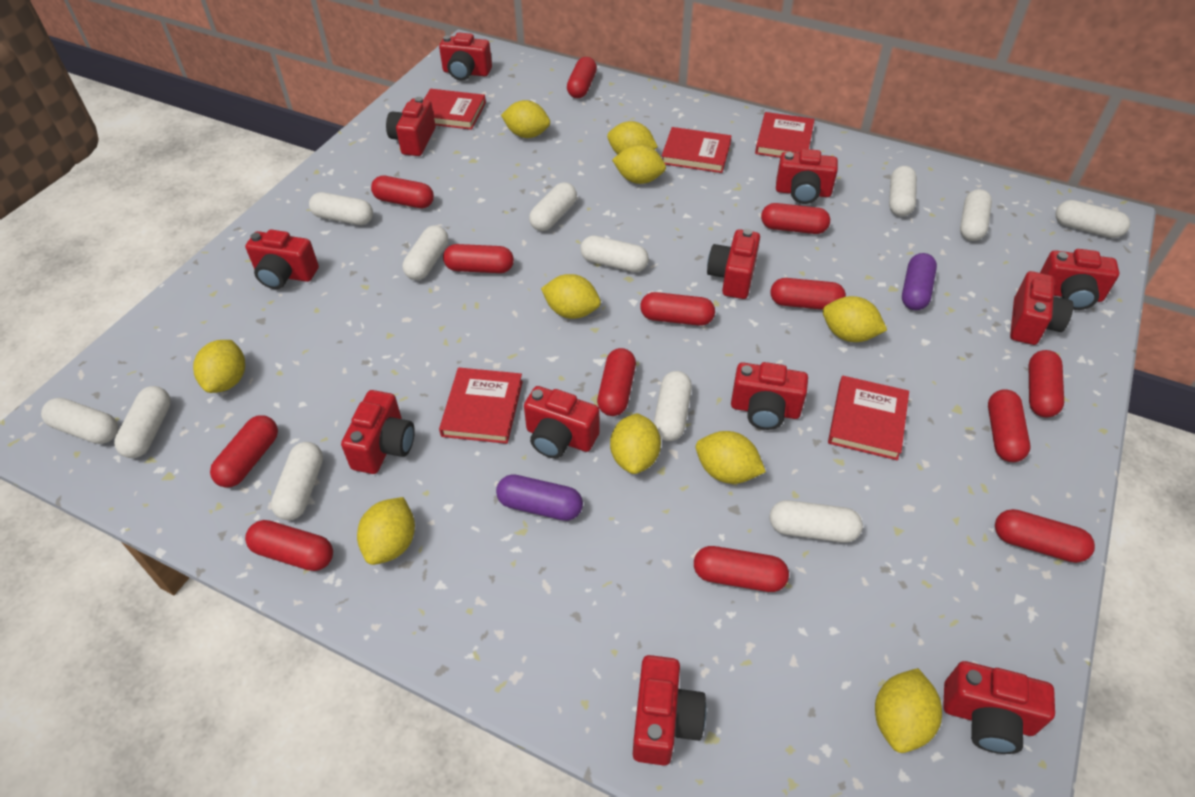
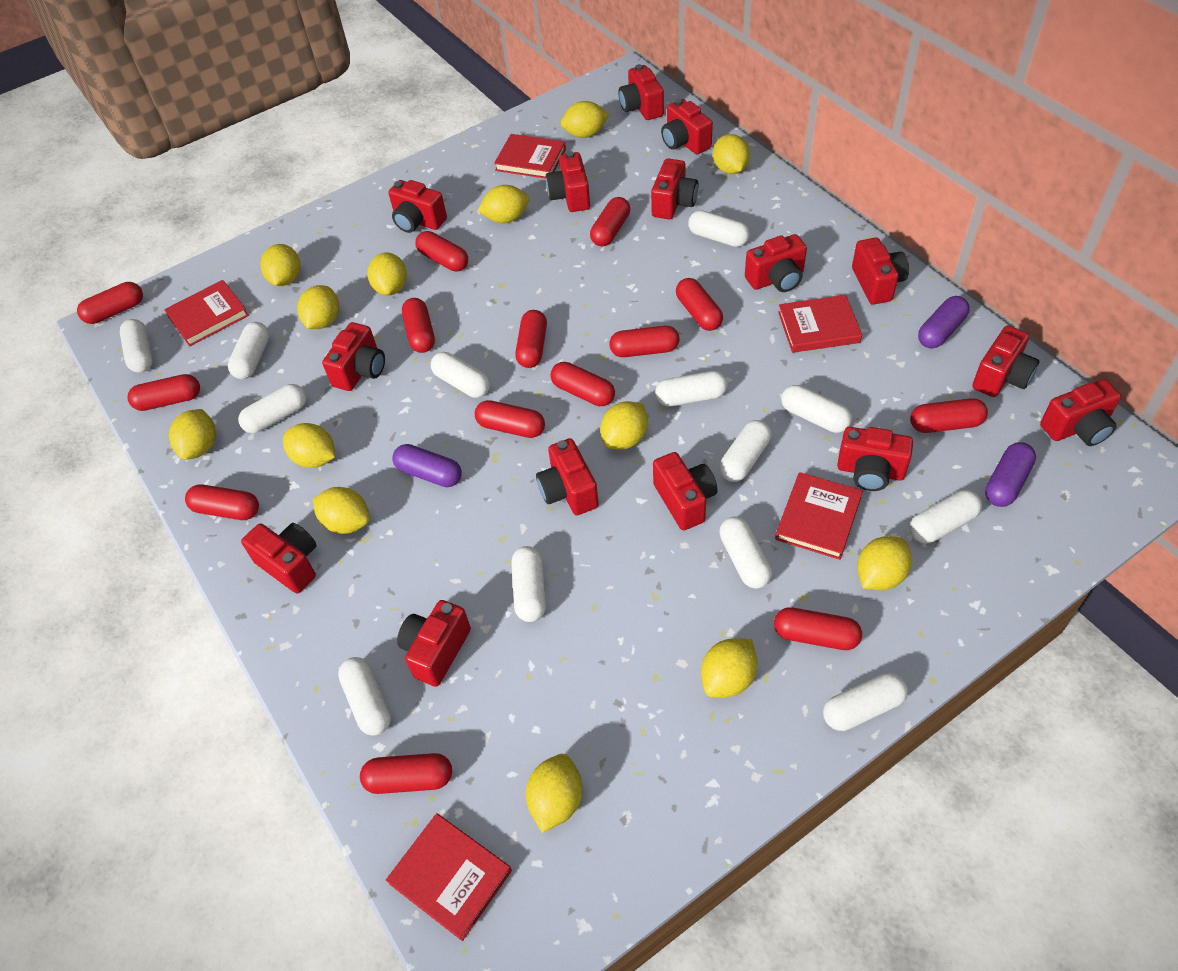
purple capsule: 2 -> 3
red camera: 12 -> 15
red capsule: 13 -> 14
white capsule: 12 -> 13
yellow lemon: 10 -> 13

